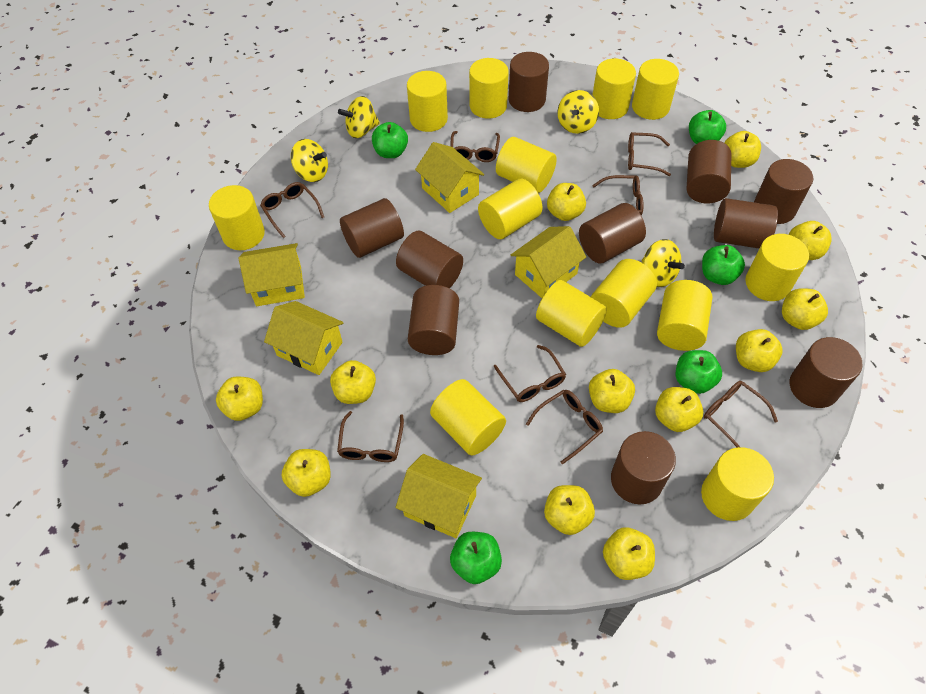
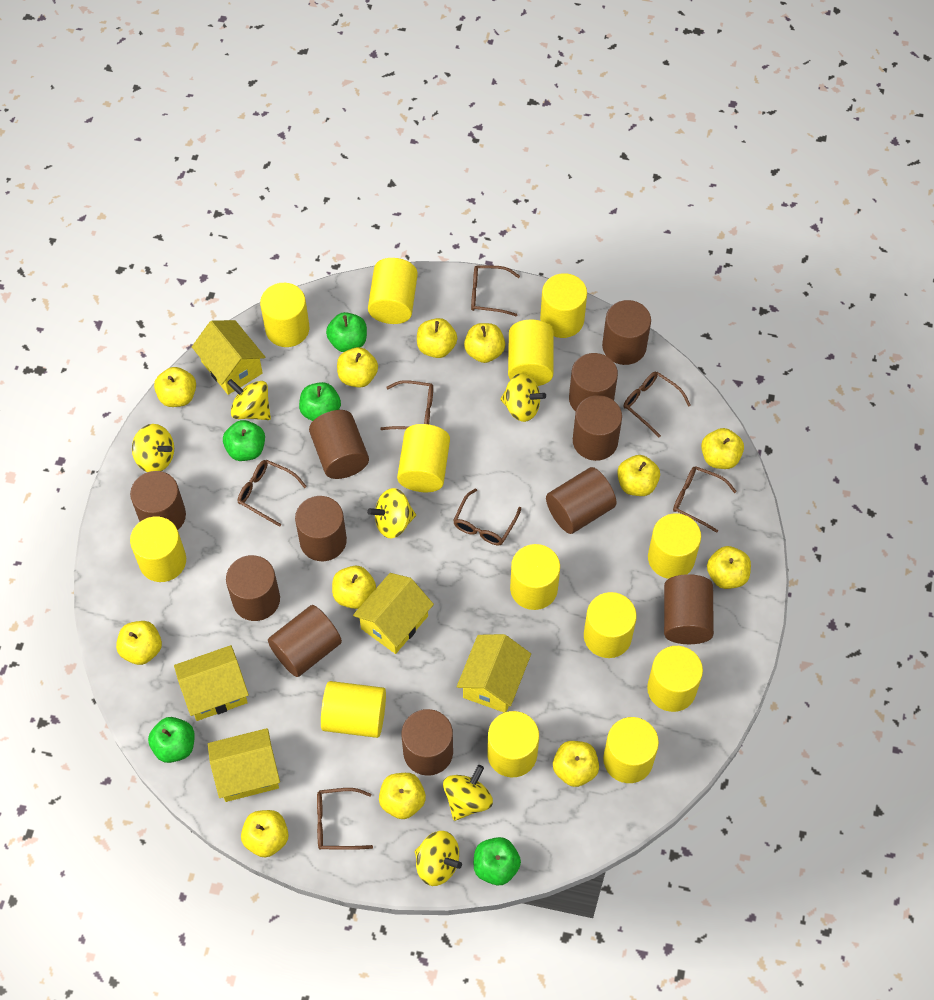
brown cylinder: 10 -> 11
brown glasses: 8 -> 7
yellow spinning top: 4 -> 6

